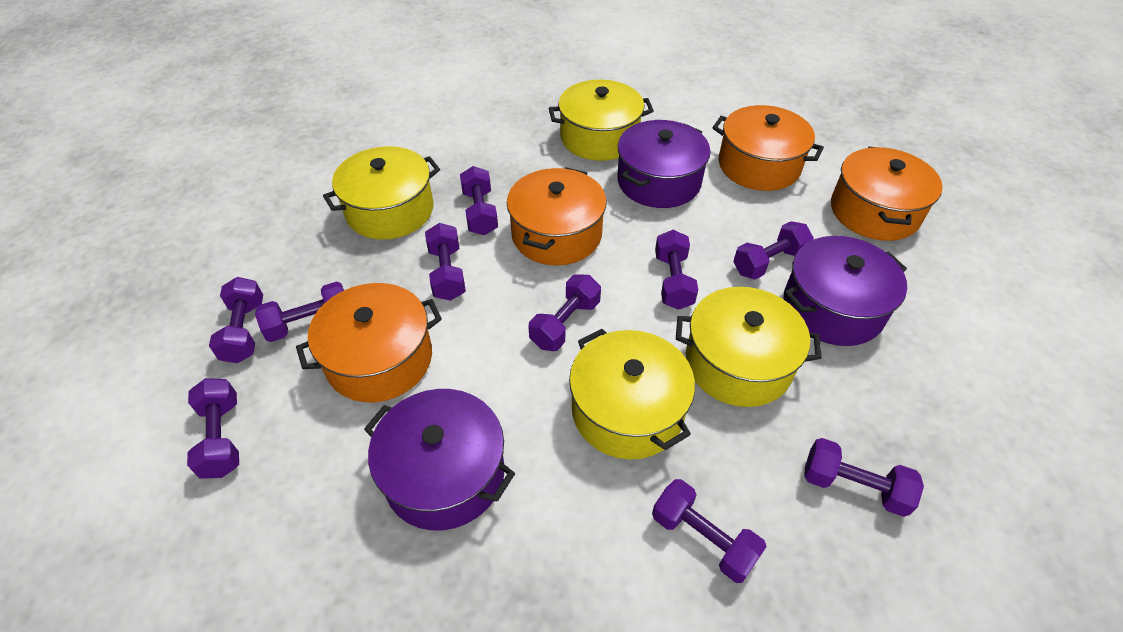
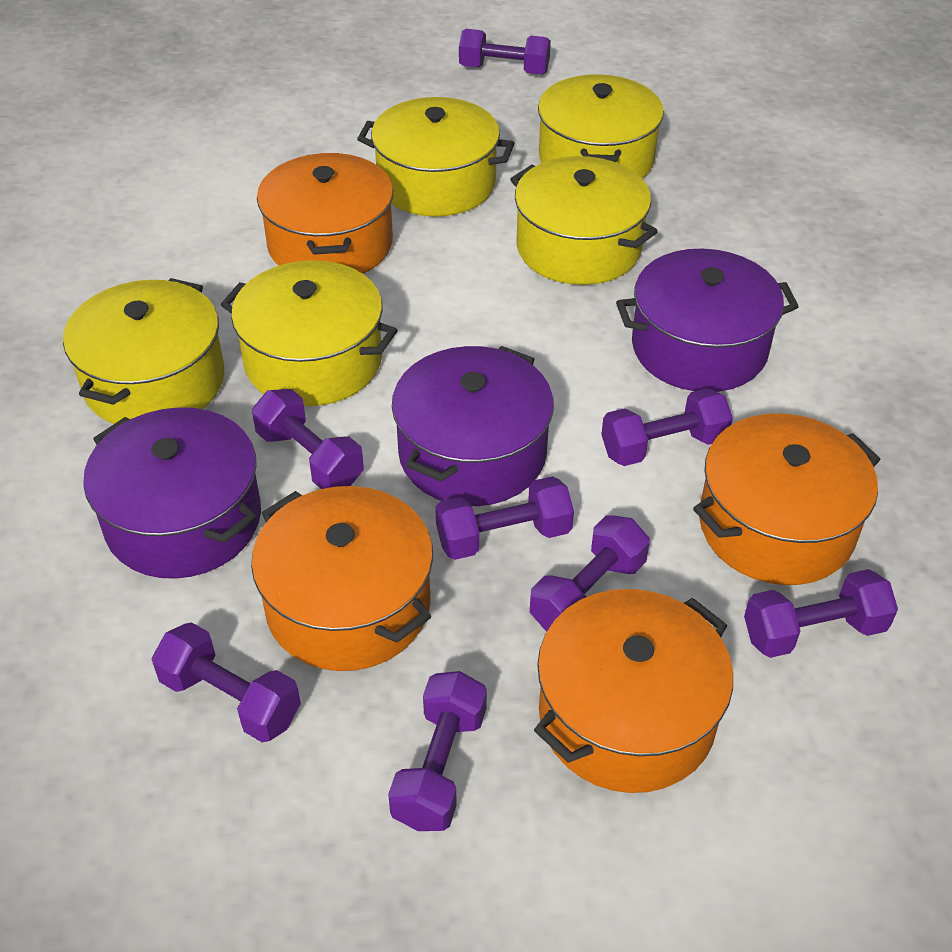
purple dumbbell: 10 -> 8
yellow pot: 4 -> 5

